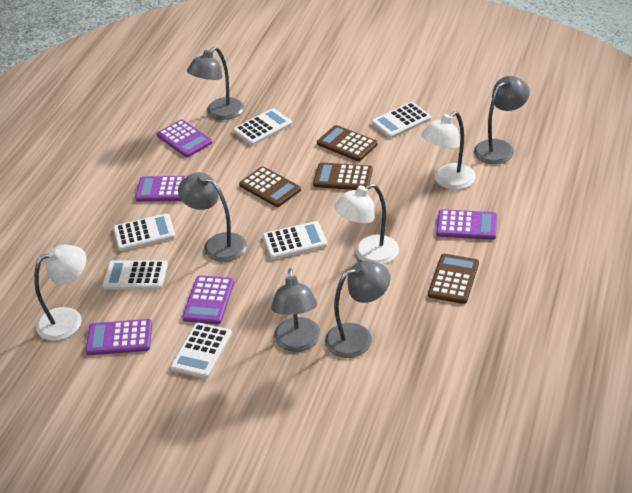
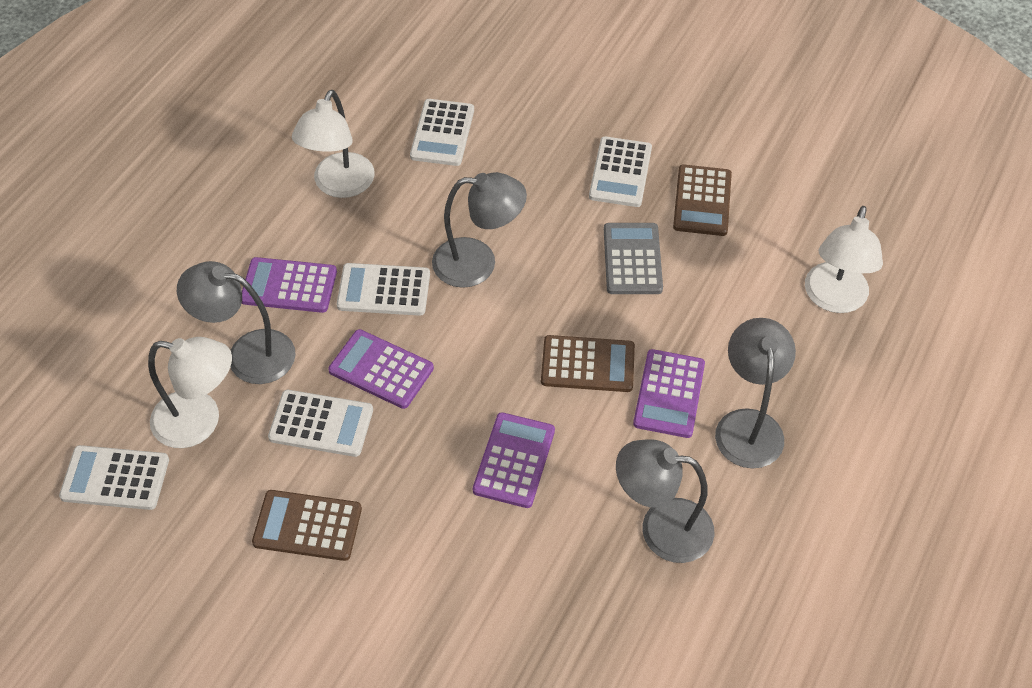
brown calculator: 4 -> 3
grey calculator: 0 -> 1
grey lamp: 5 -> 4
purple calculator: 5 -> 4
white calculator: 6 -> 5

